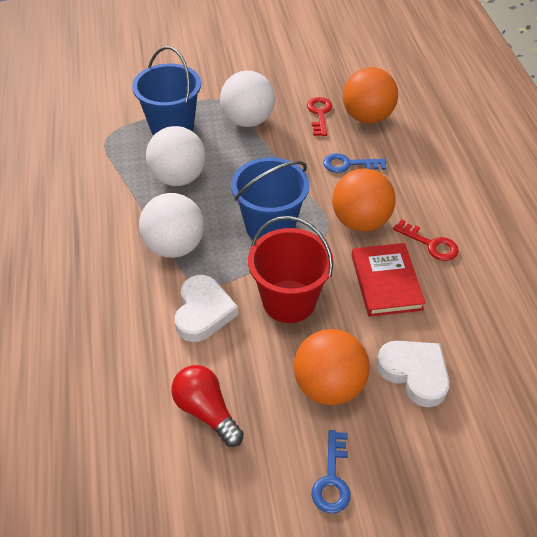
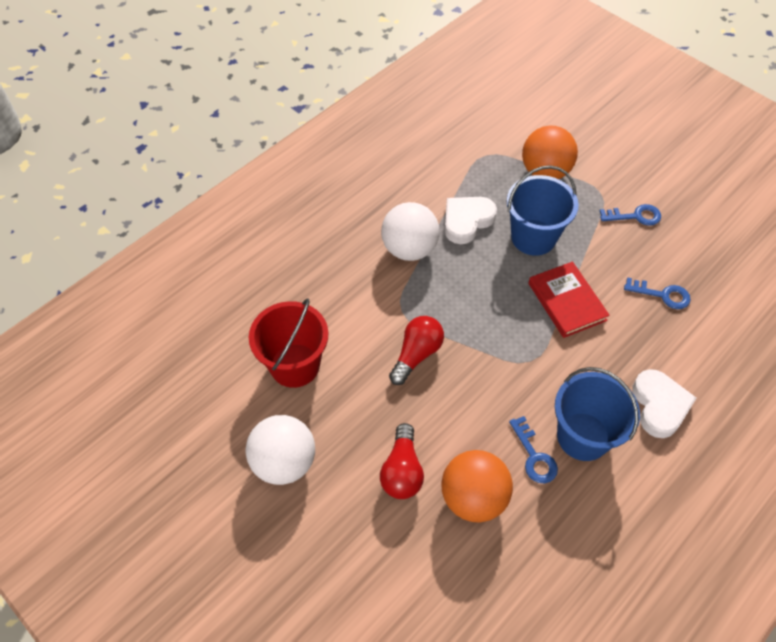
blue key: 2 -> 3
orange ball: 3 -> 2
red key: 2 -> 0
red light bulb: 1 -> 2
white ball: 3 -> 2

